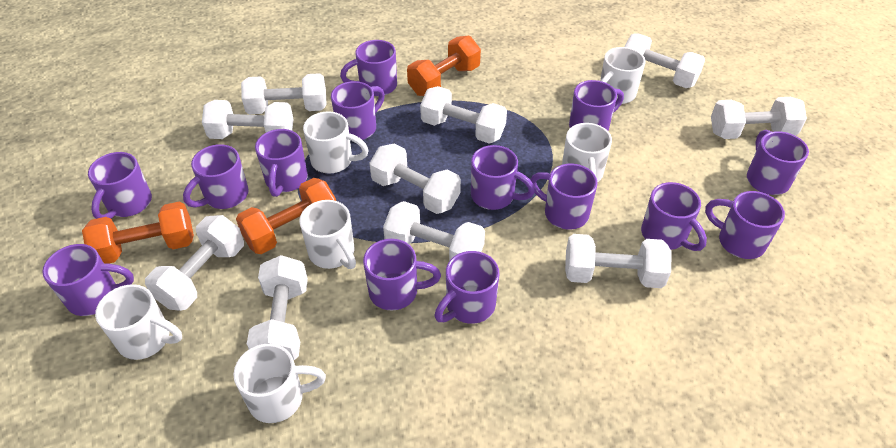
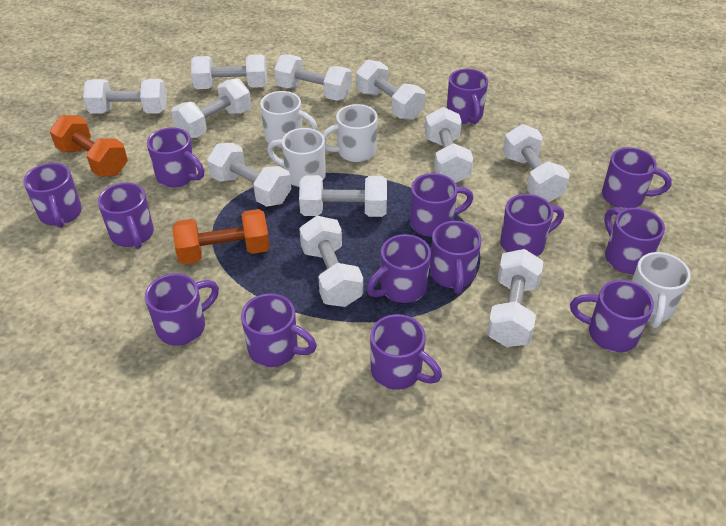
orange dumbbell: 3 -> 2
white dumbbell: 10 -> 11
white mug: 6 -> 4

